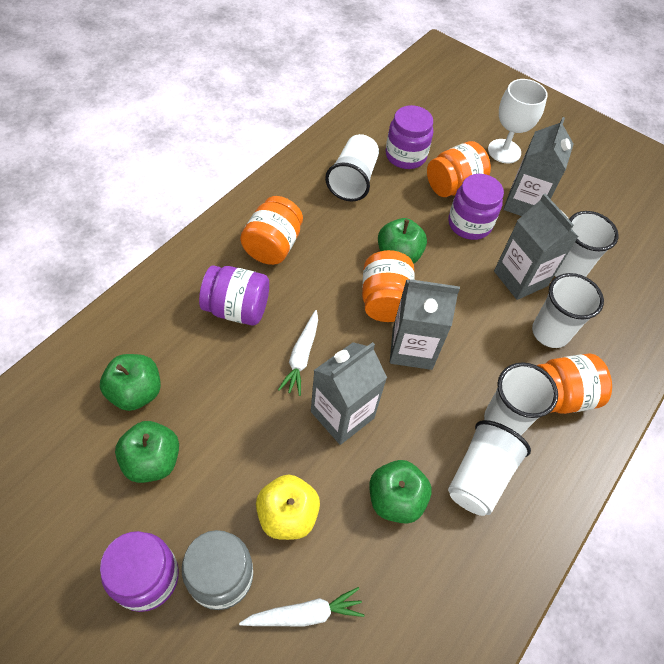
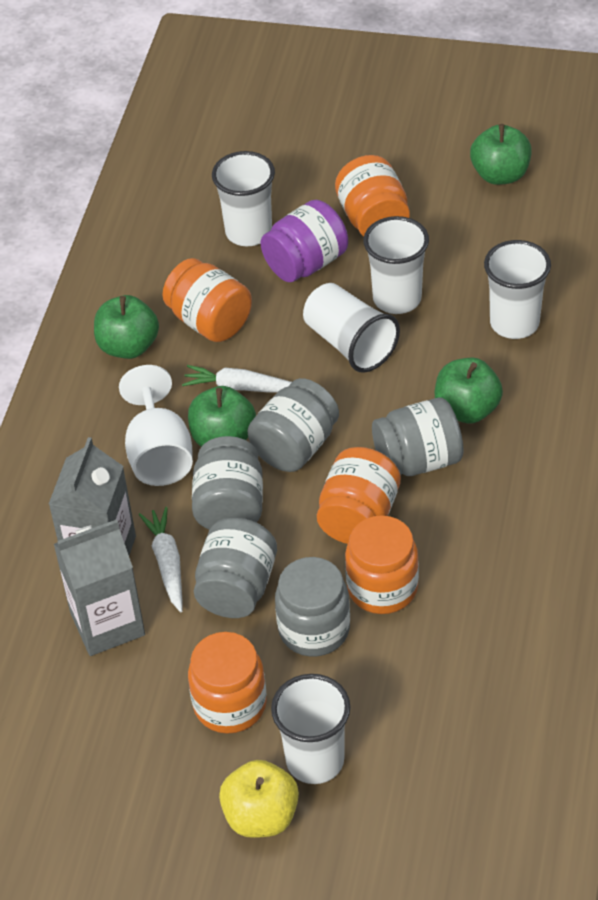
grey carton: 4 -> 2
grey jar: 1 -> 5
orange jar: 4 -> 5
purple jar: 4 -> 1

